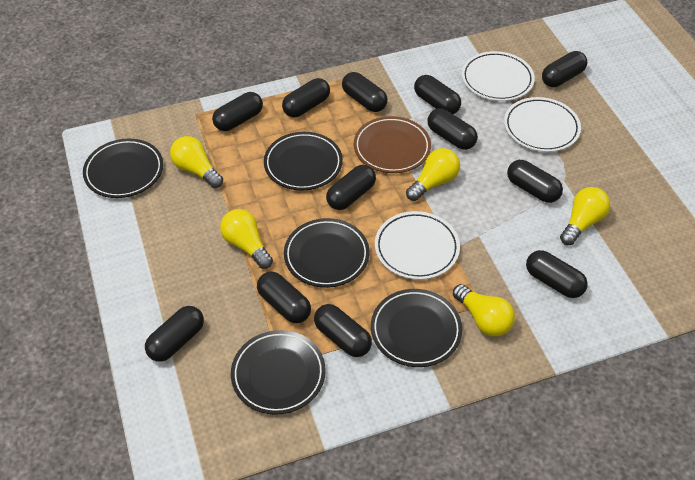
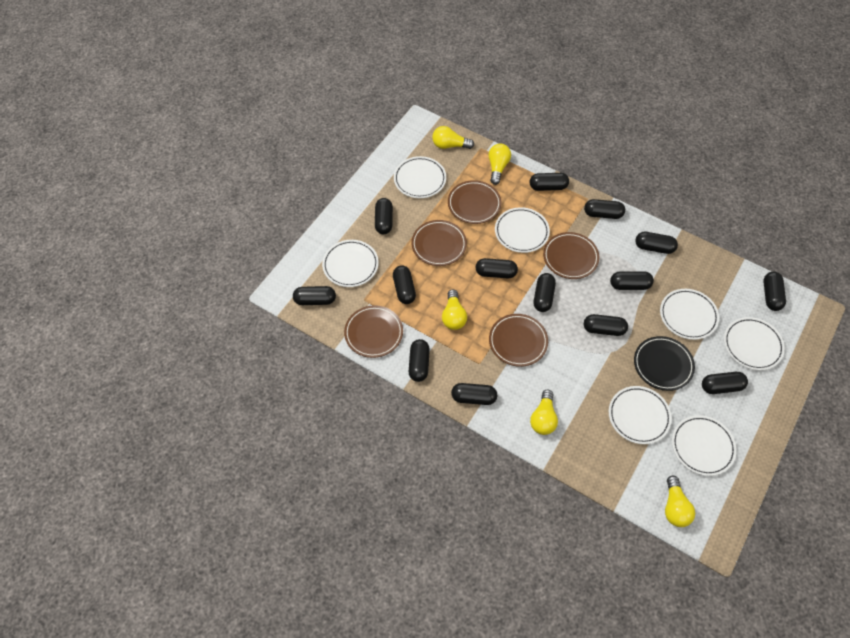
black capsule: 12 -> 14
black plate: 5 -> 1
brown plate: 1 -> 5
white plate: 3 -> 7

